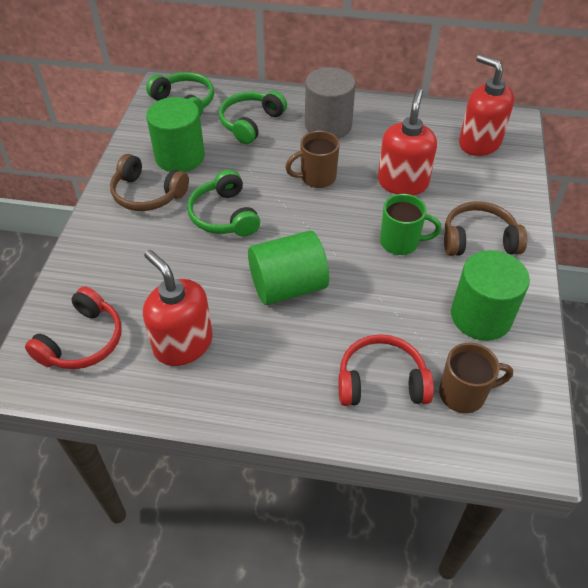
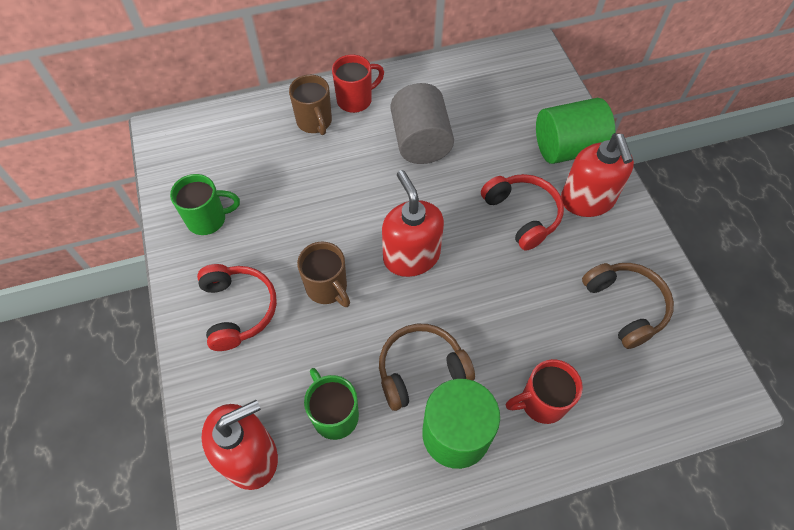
green cylinder: 3 -> 2
green headphones: 3 -> 0
green mug: 1 -> 2
red mug: 0 -> 2

